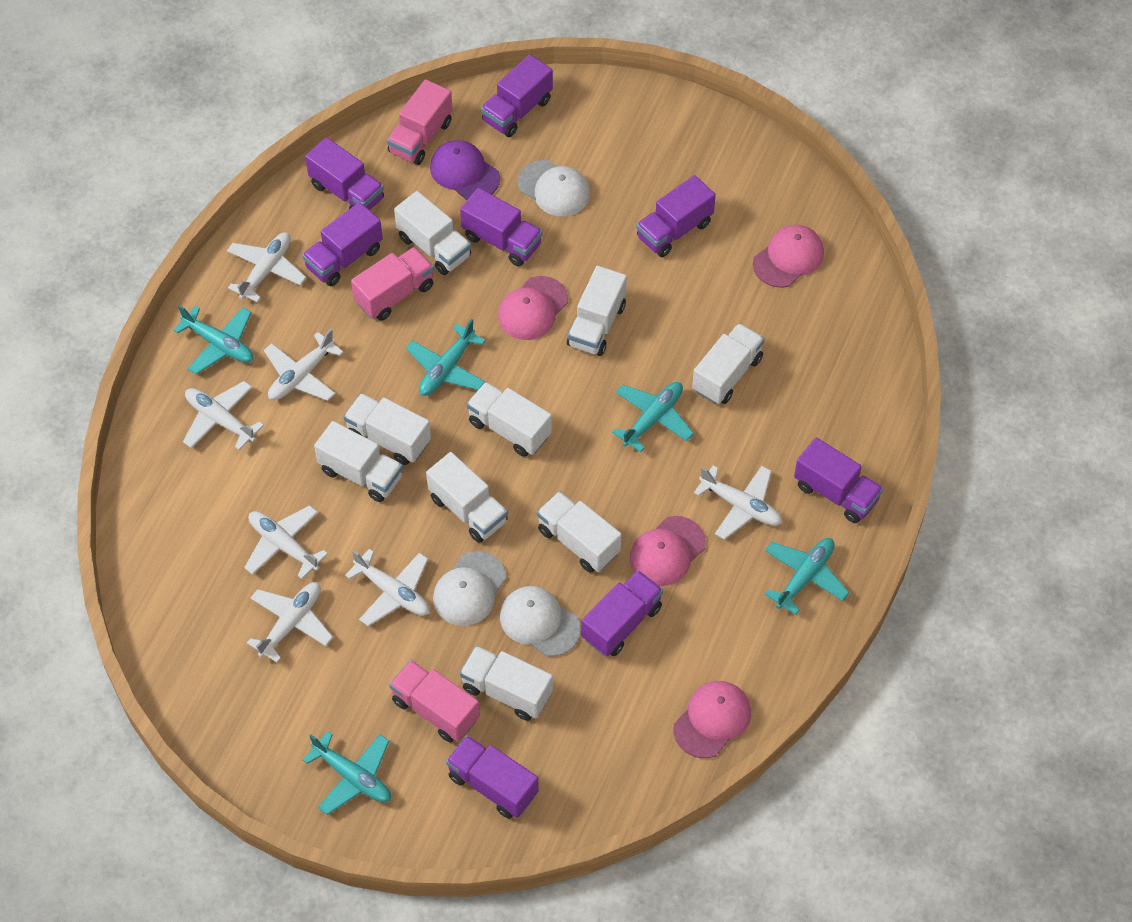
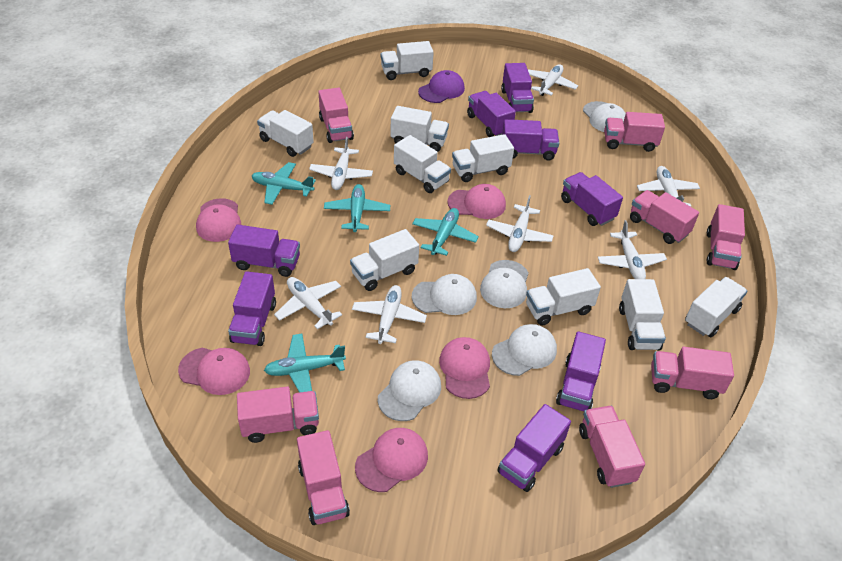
pink cap: 4 -> 5
pink truck: 3 -> 8
turquoise plane: 5 -> 4
white cap: 3 -> 5

